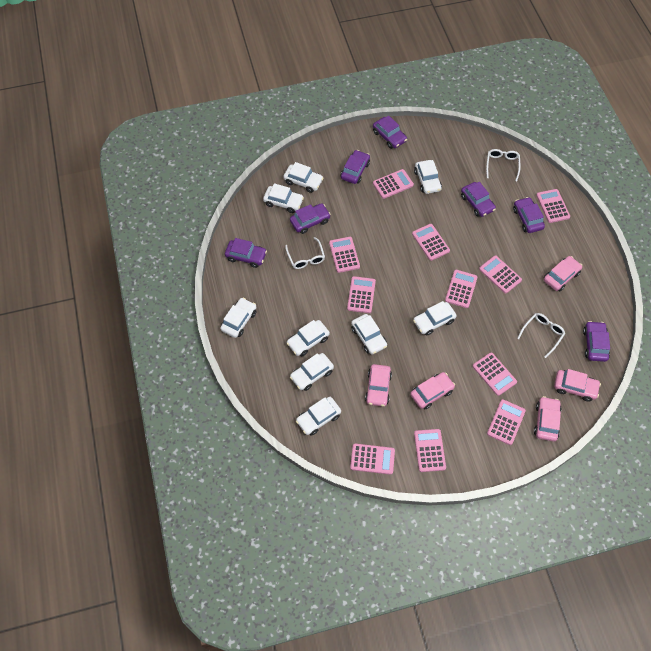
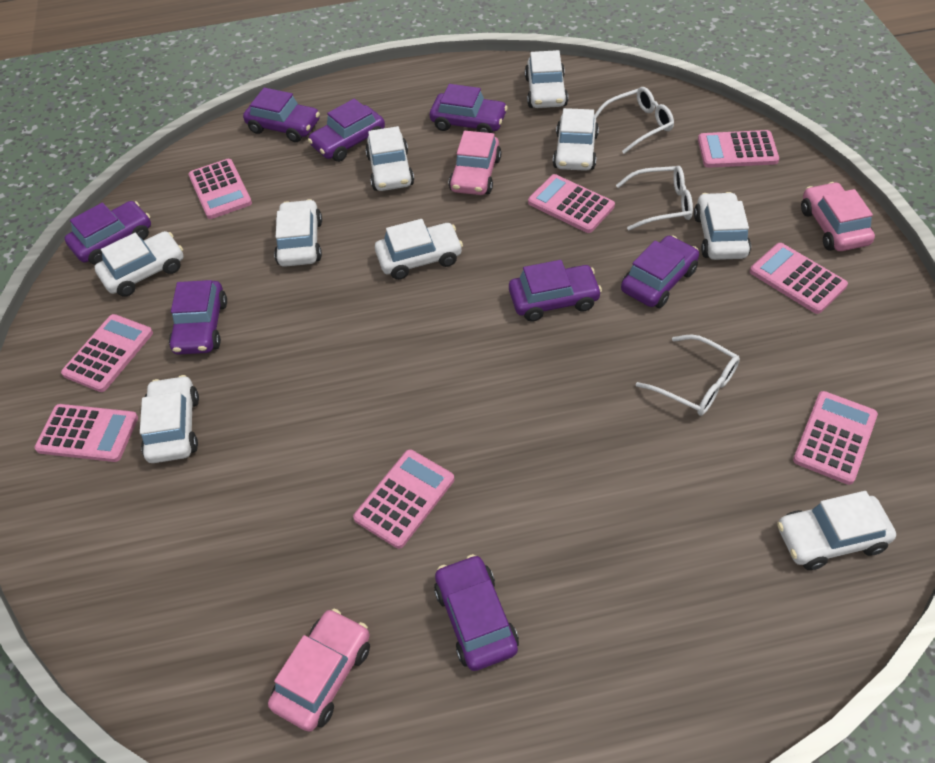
pink calculator: 11 -> 8
pink car: 5 -> 3
purple car: 7 -> 8

